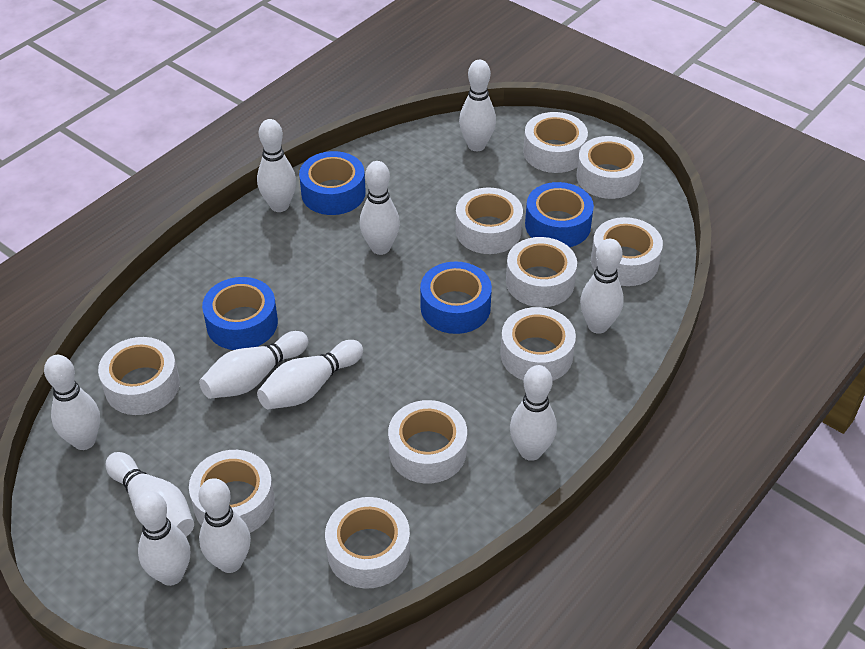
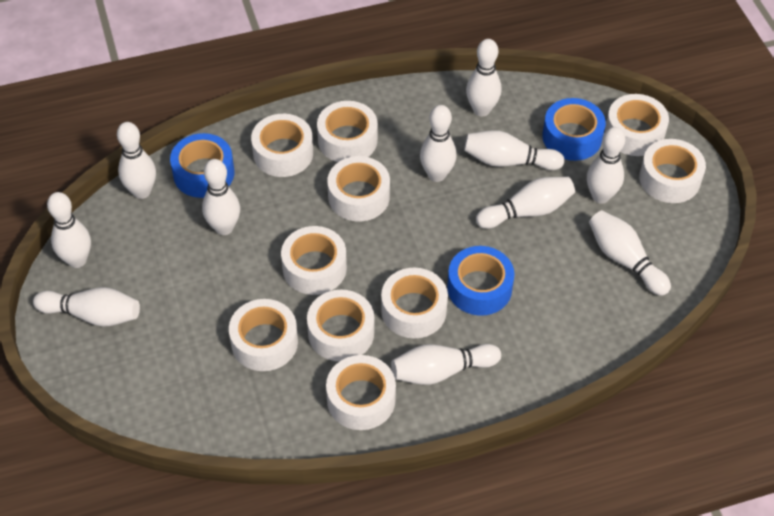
blue tape: 4 -> 3

